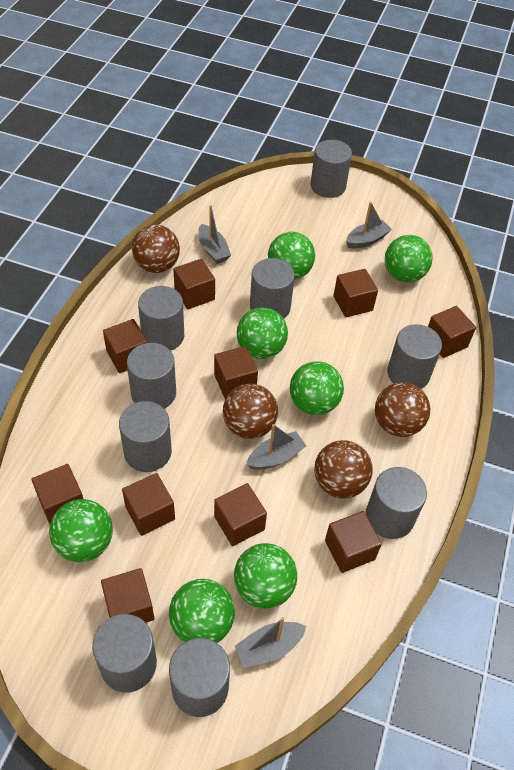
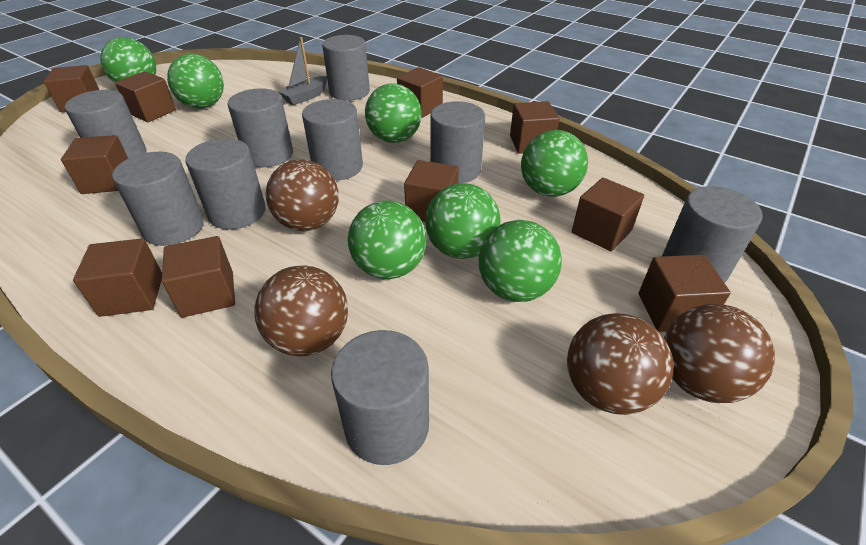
grey boat: 4 -> 1

